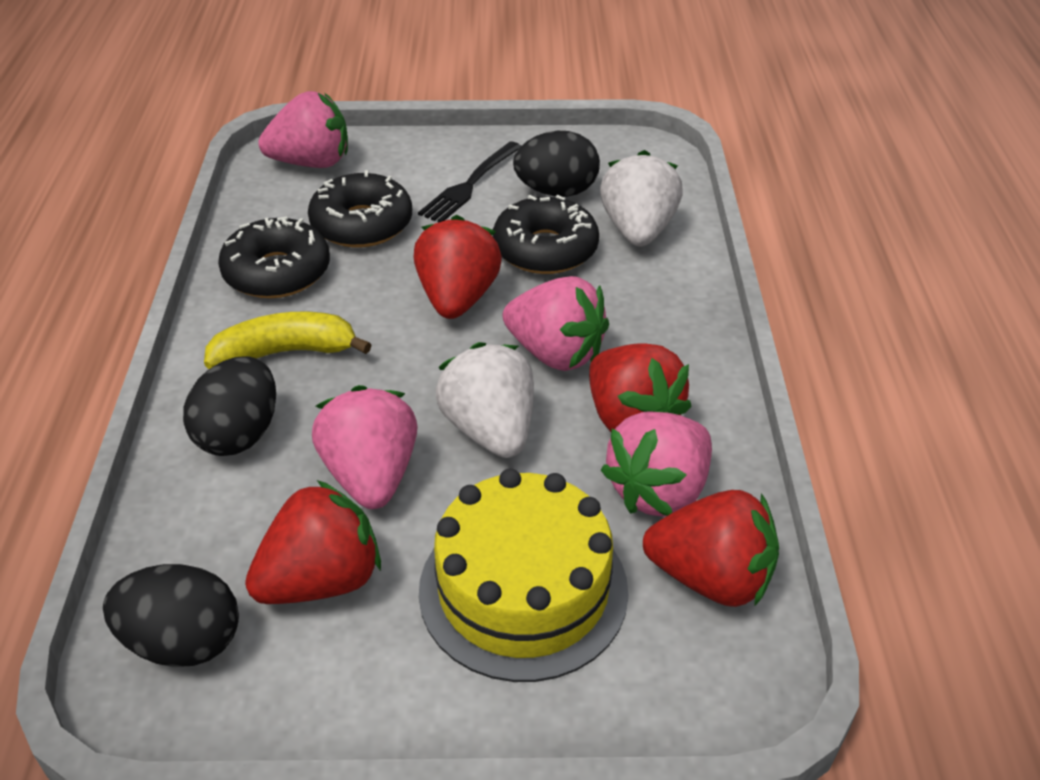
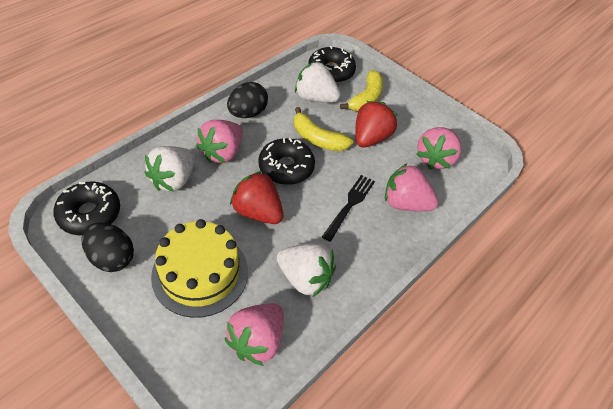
black egg: 3 -> 2
red strawberry: 4 -> 2
white strawberry: 2 -> 3
yellow banana: 1 -> 2

